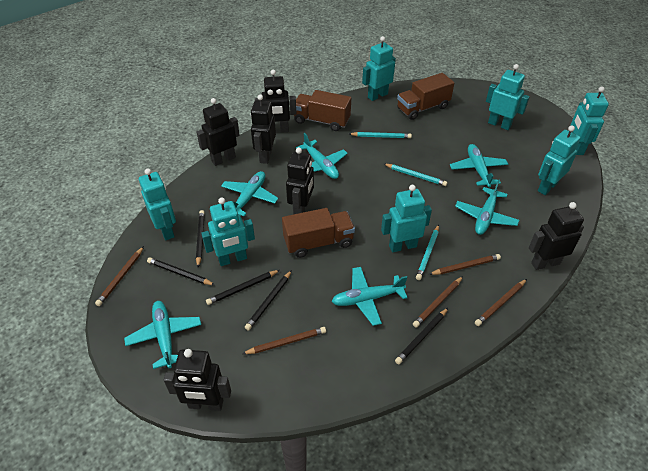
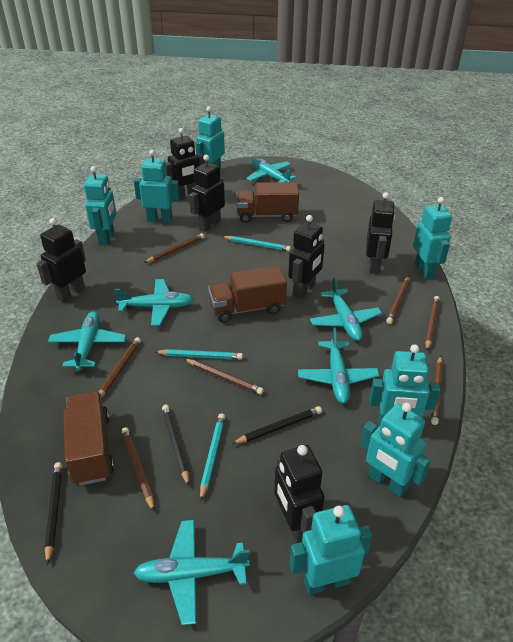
black pencil: 5 -> 3
brown pencil: 5 -> 7

